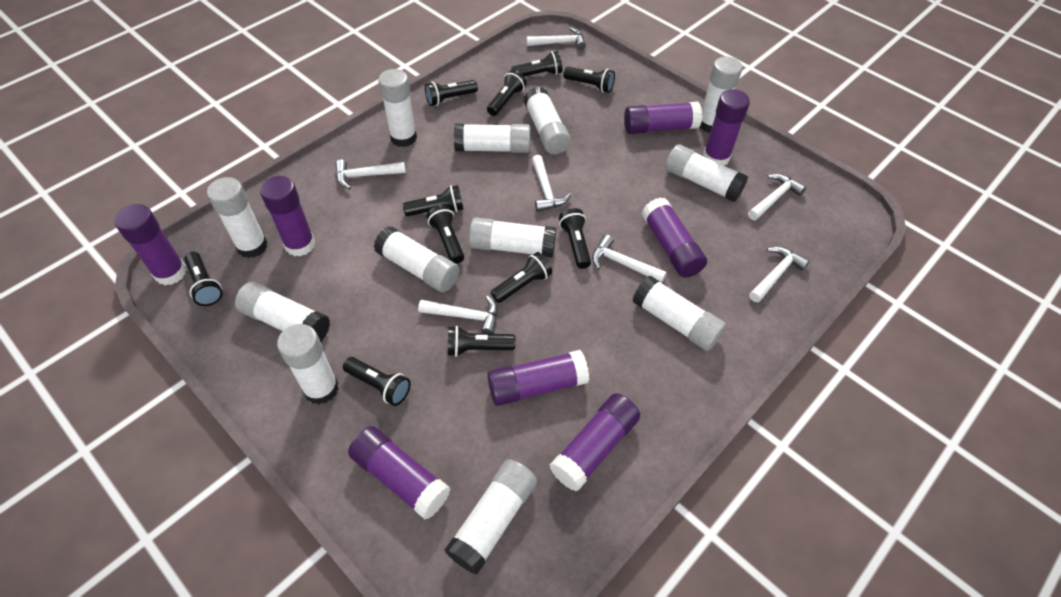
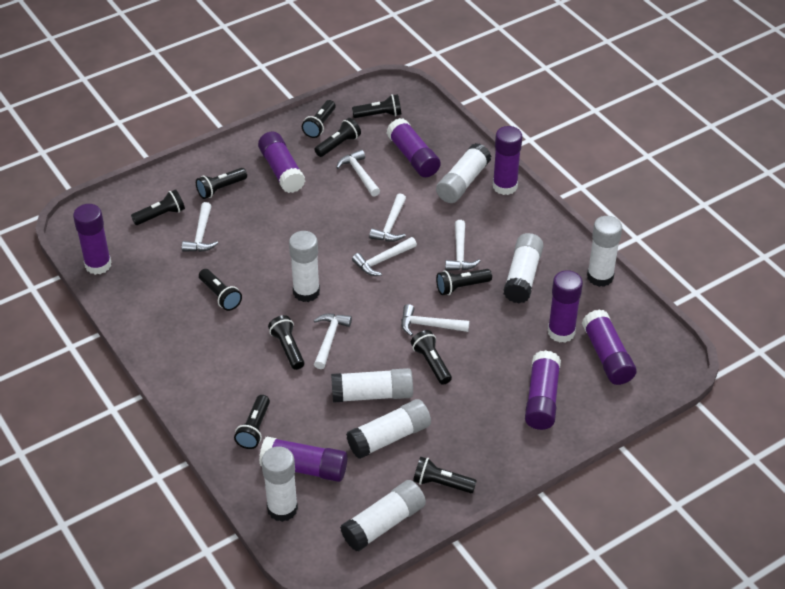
white glue stick: 12 -> 8

